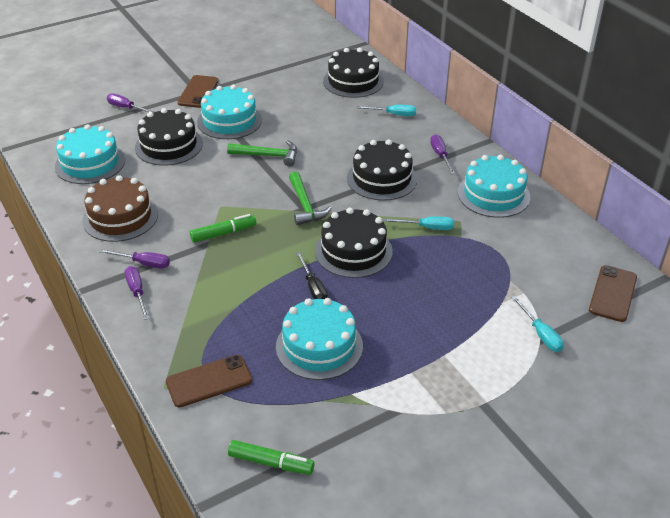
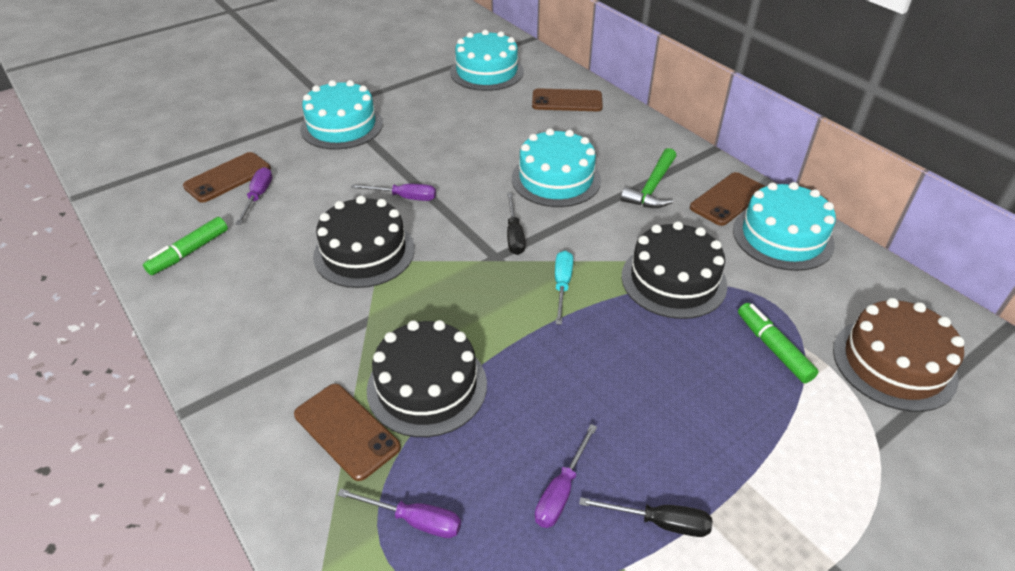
black cake: 4 -> 3
black screwdriver: 1 -> 2
brown phone: 3 -> 4
green hammer: 2 -> 1
turquoise screwdriver: 3 -> 1

